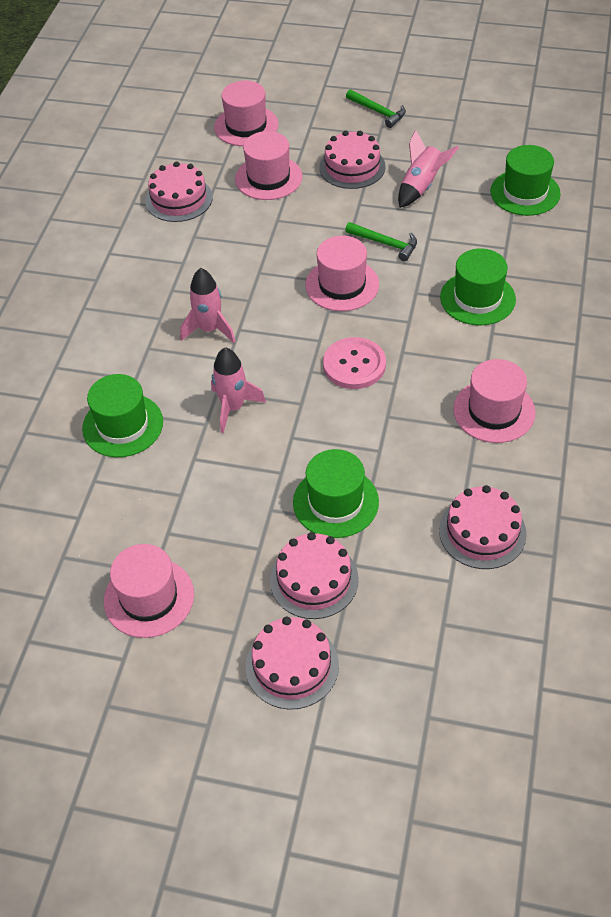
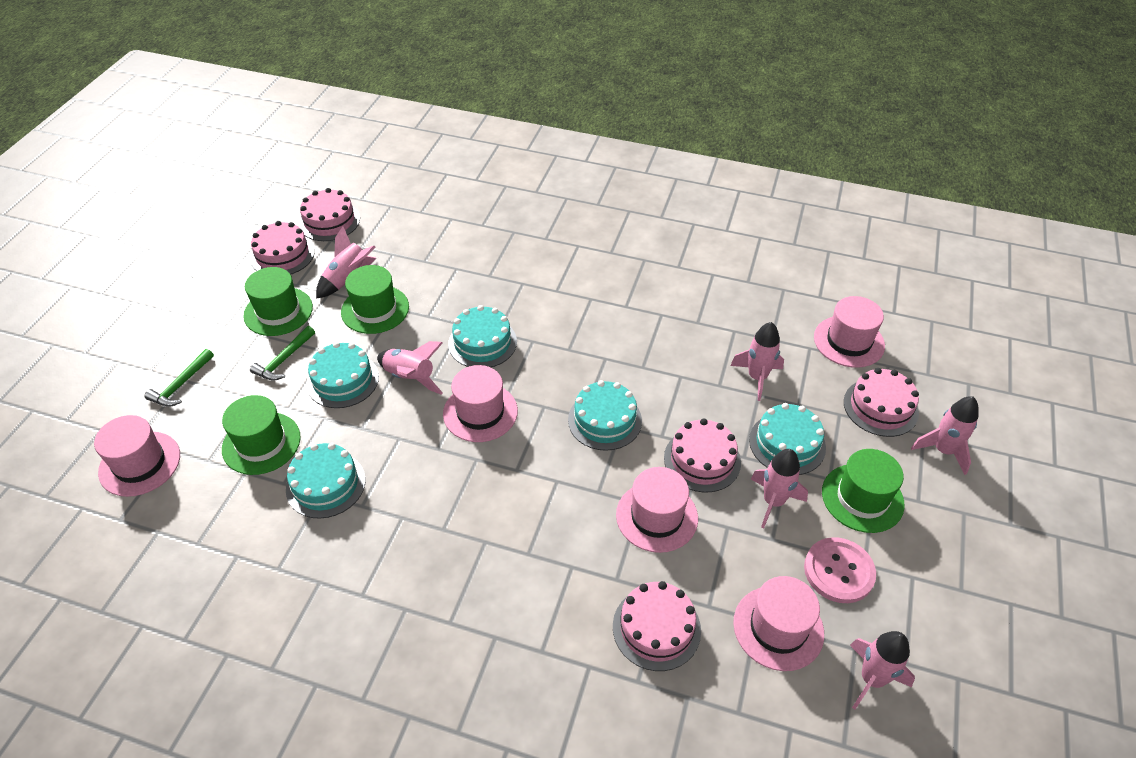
pink rocket: 3 -> 6
turquoise cake: 0 -> 5

